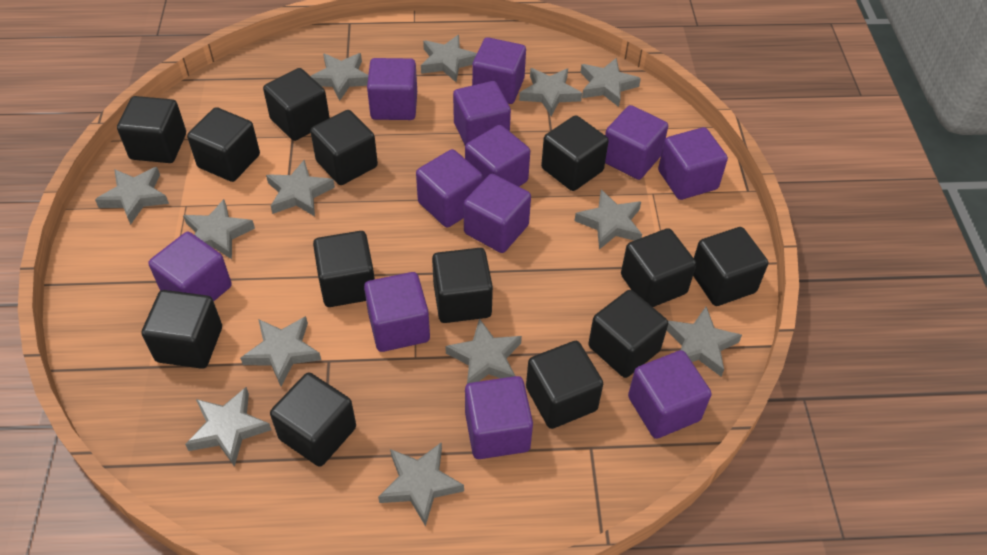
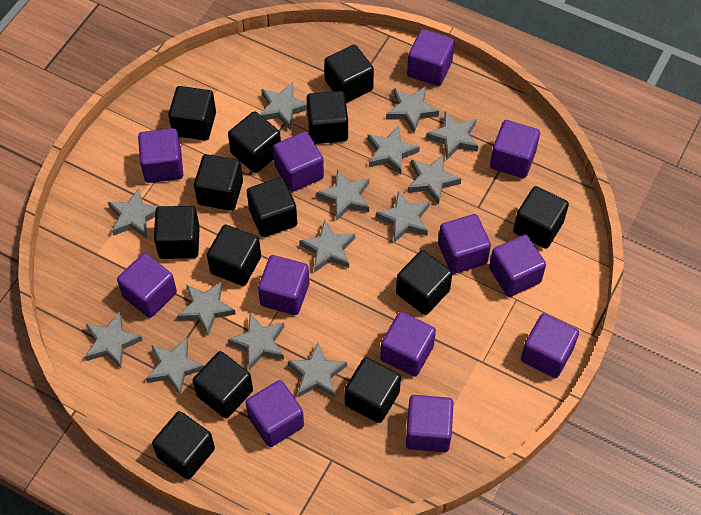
grey star: 13 -> 14

